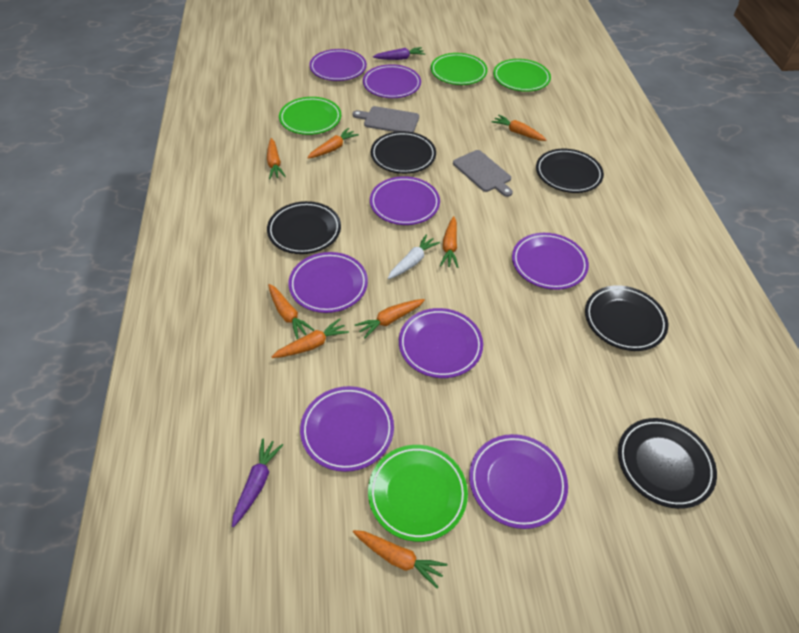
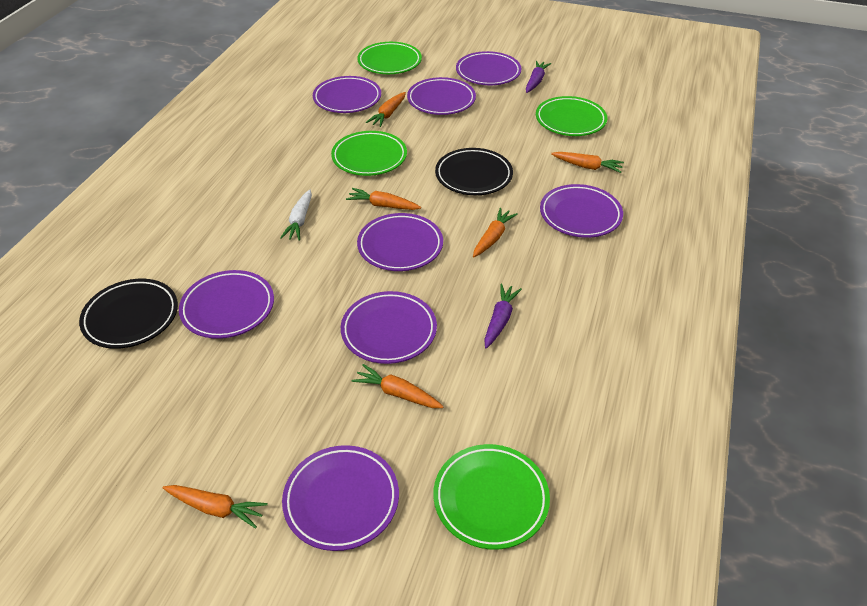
black plate: 5 -> 2
grey cutting board: 2 -> 0
orange carrot: 8 -> 6

